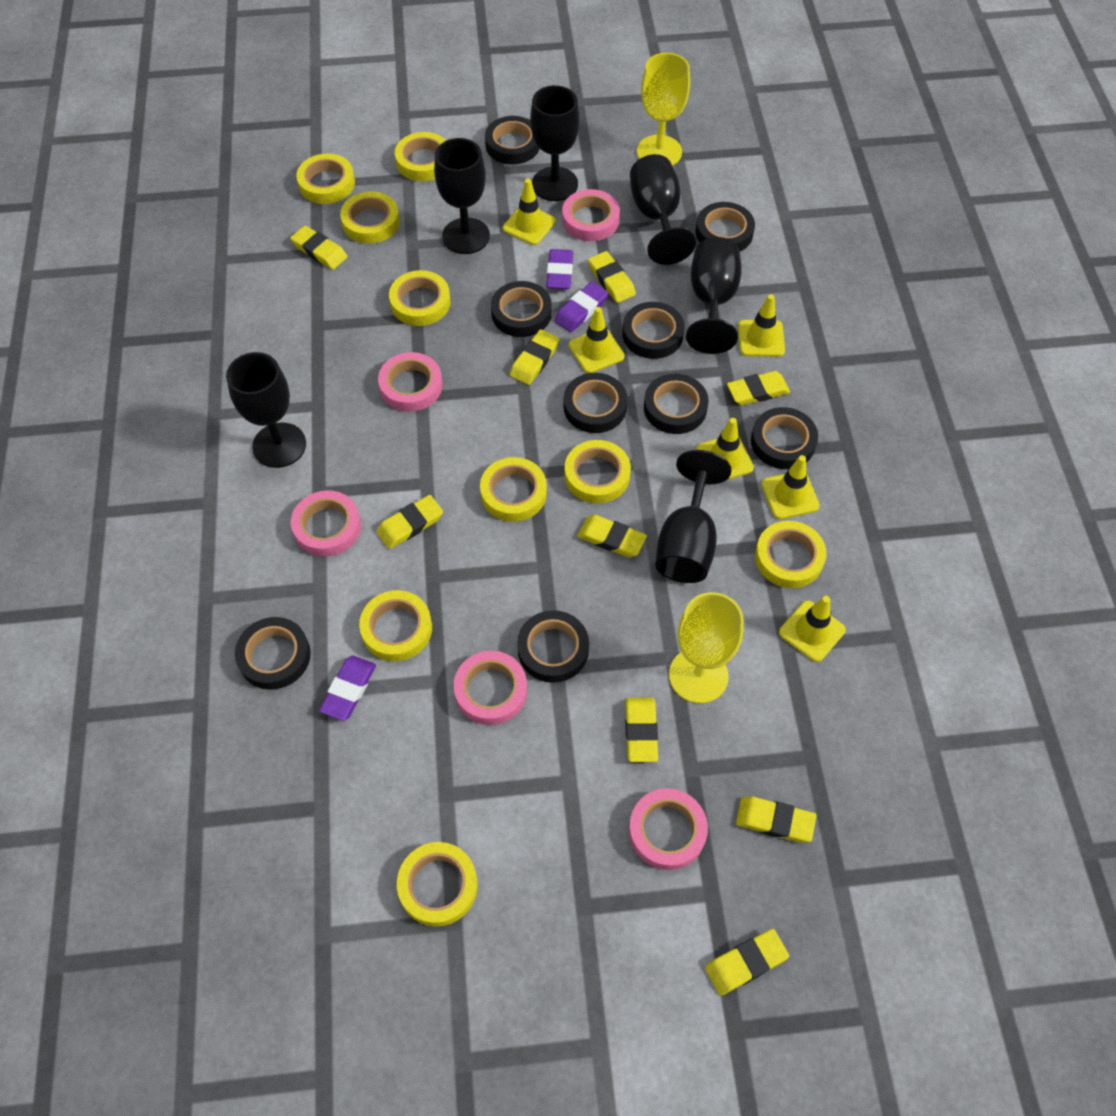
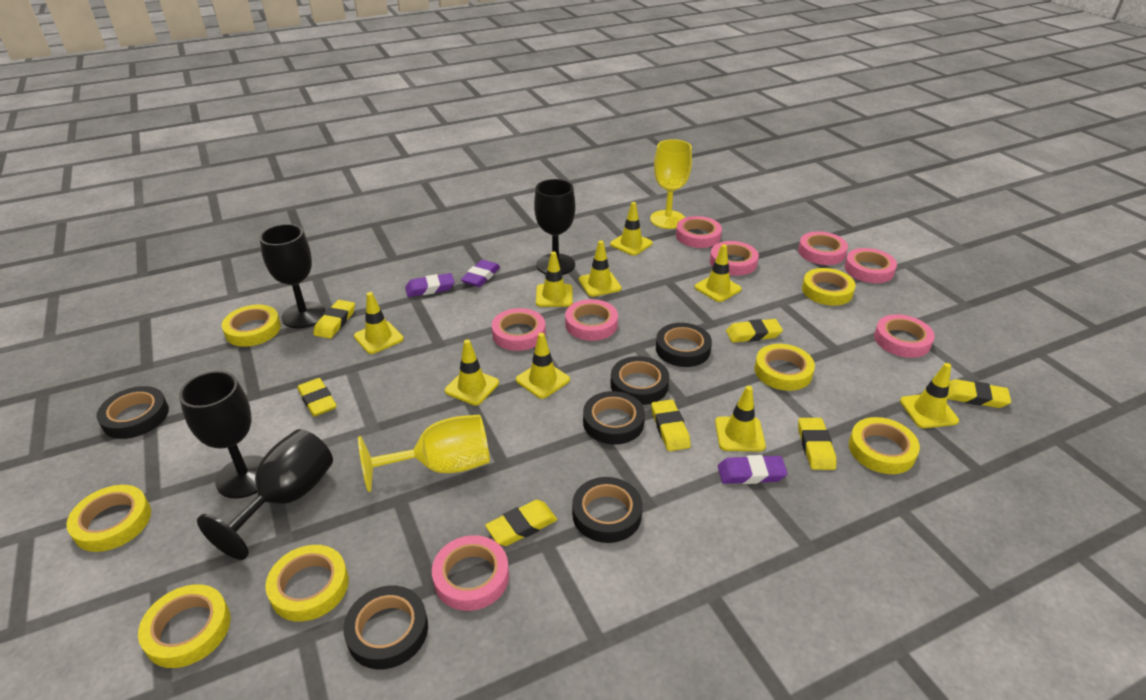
black goblet: 6 -> 4
black tape: 9 -> 6
pink tape: 5 -> 8
yellow eraser: 9 -> 7
yellow tape: 9 -> 7
yellow traffic cone: 6 -> 9

